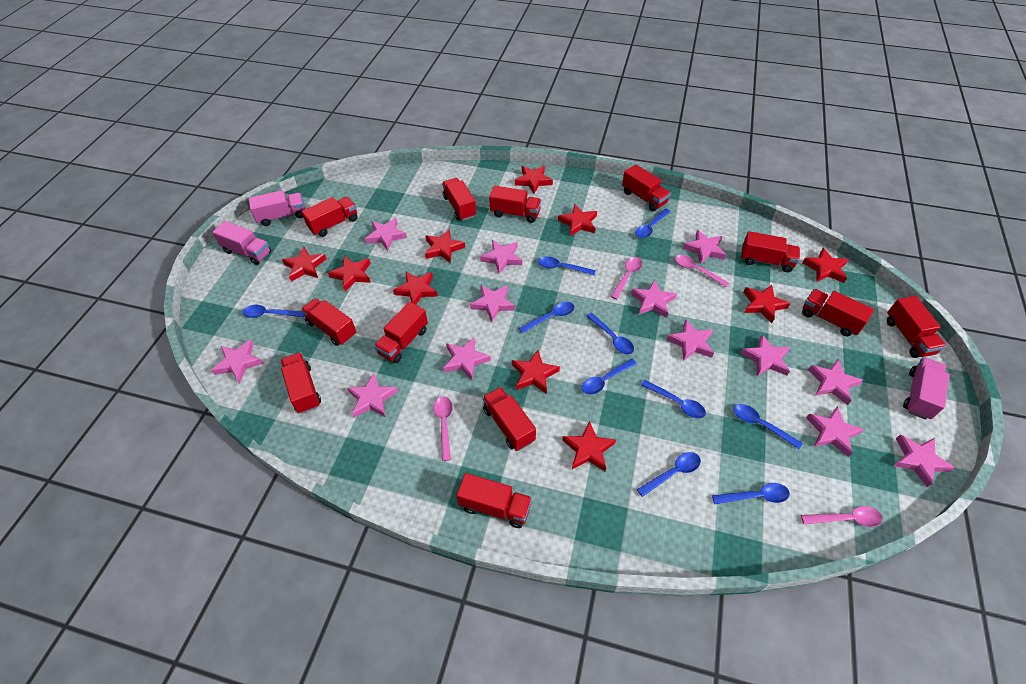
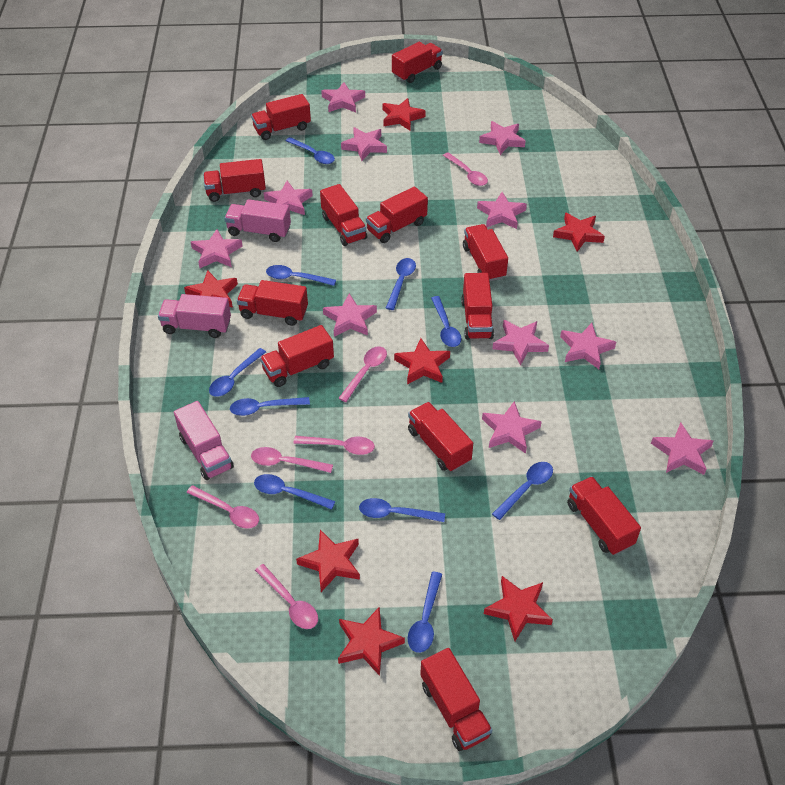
pink spoon: 4 -> 6
pink star: 13 -> 11
red star: 10 -> 7

